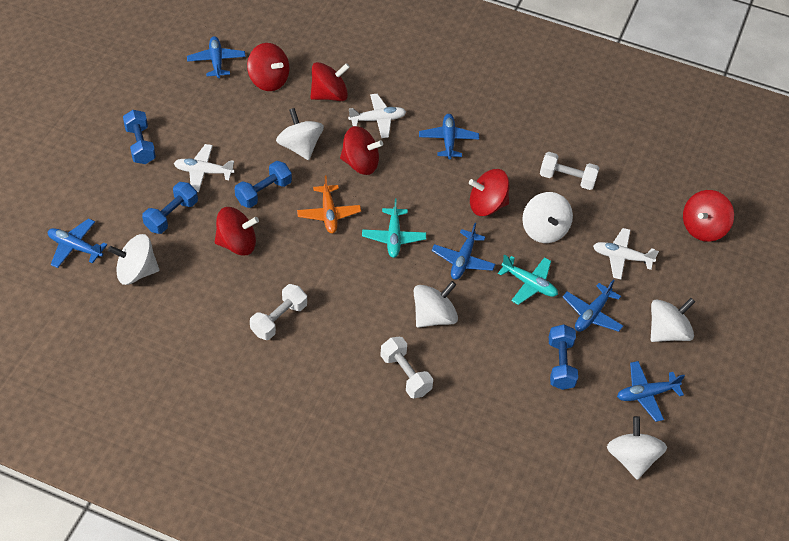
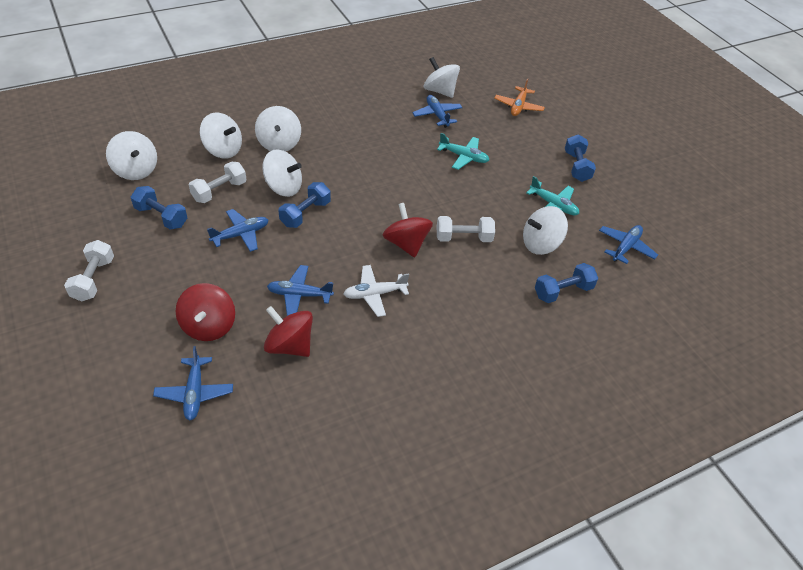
blue plane: 6 -> 5
red spinning top: 6 -> 3
white plane: 3 -> 1

